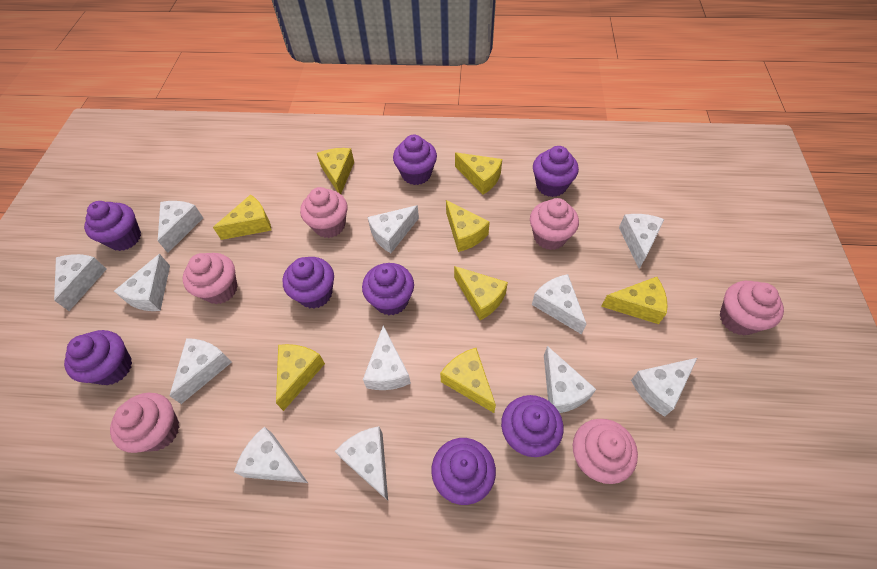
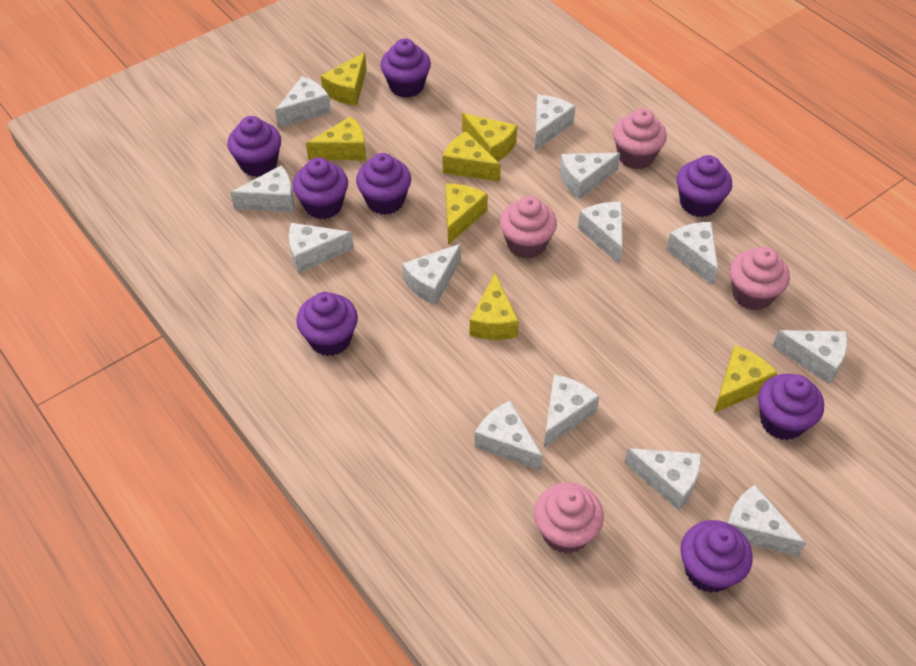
pink cupcake: 6 -> 4
white cheese: 12 -> 13
yellow cheese: 8 -> 7

